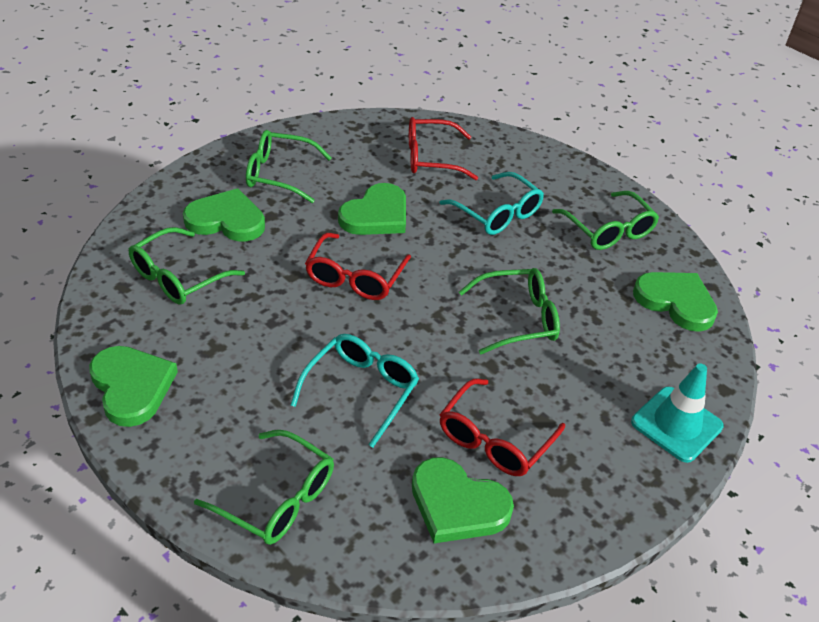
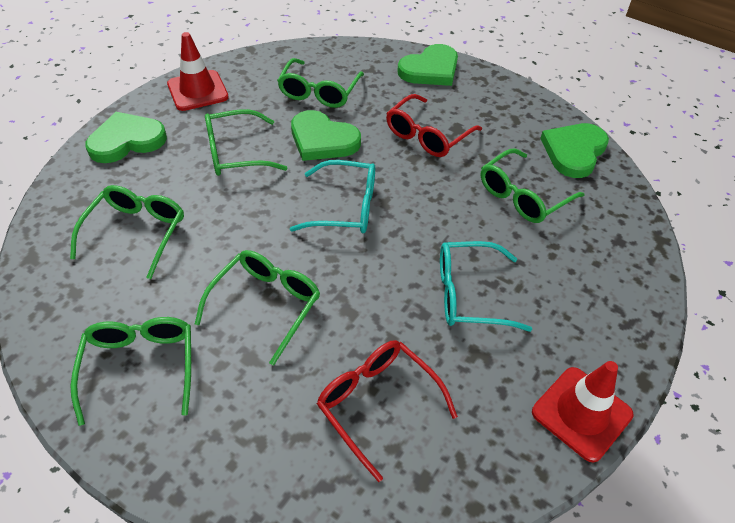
green glasses: 5 -> 6
green heart: 5 -> 4
red glasses: 3 -> 2
red traffic cone: 0 -> 2
turquoise traffic cone: 1 -> 0

